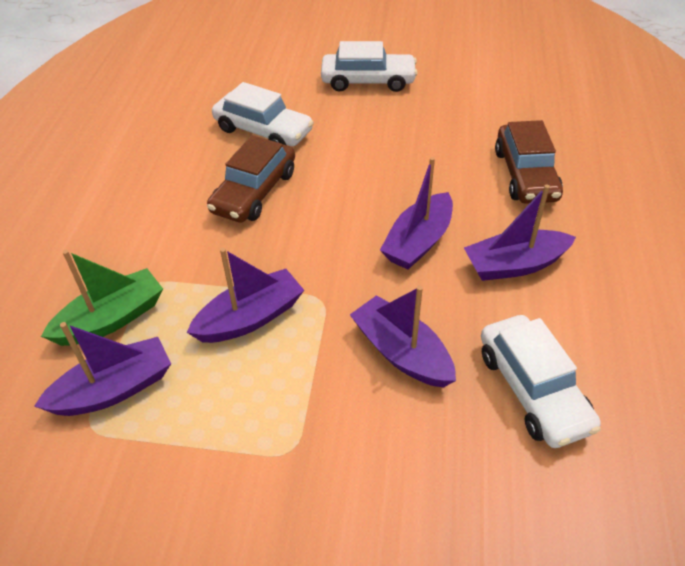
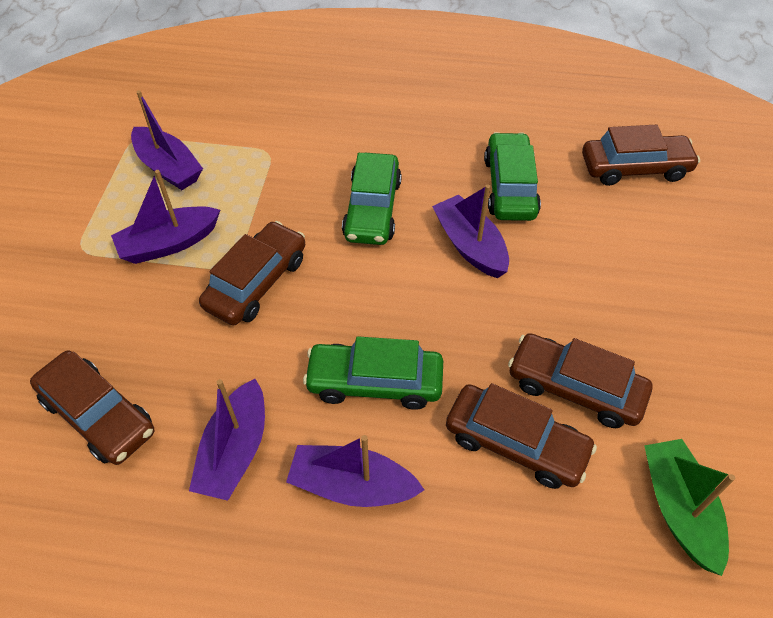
brown car: 2 -> 5
green car: 0 -> 3
white car: 3 -> 0

